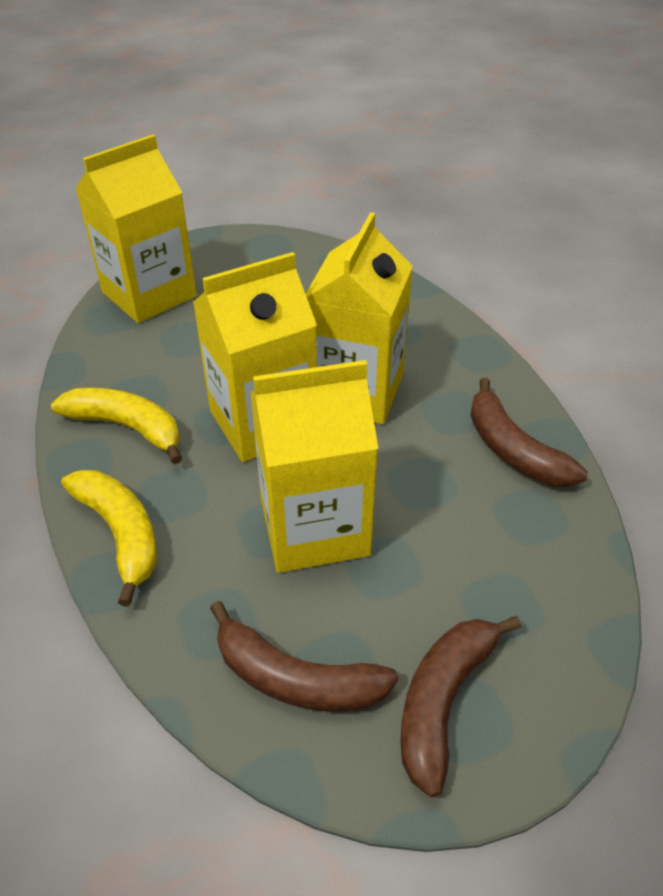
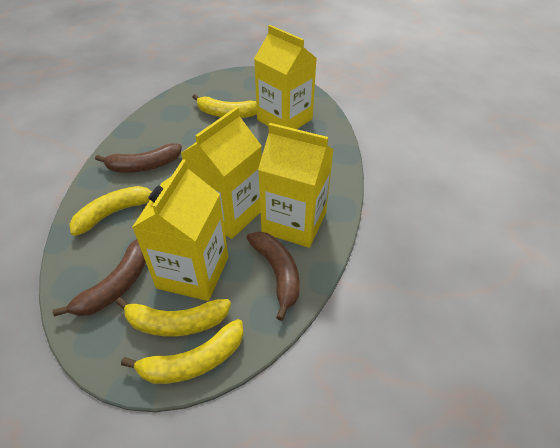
yellow banana: 2 -> 4

